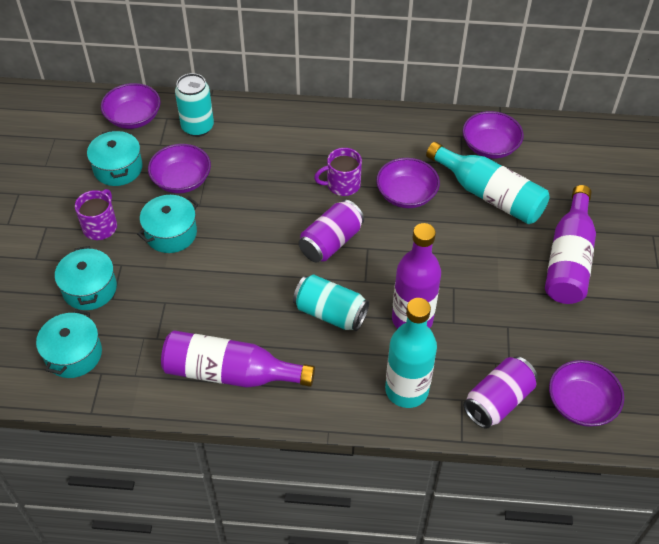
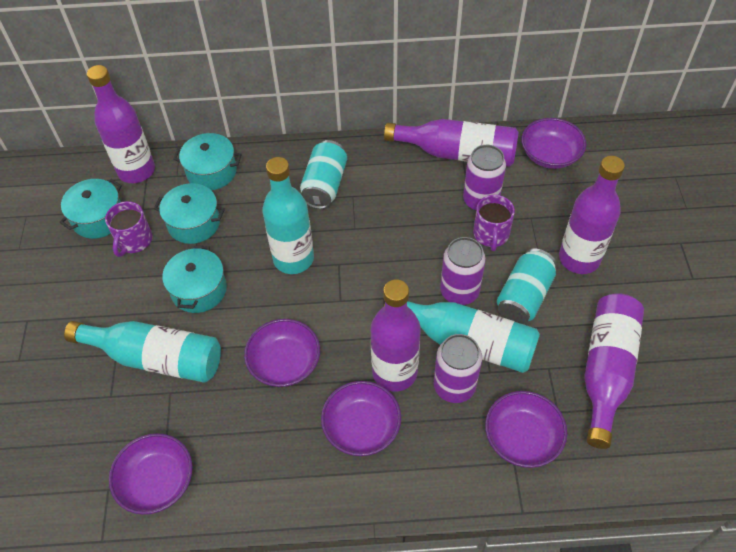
purple bottle: 3 -> 5
purple can: 2 -> 3
turquoise bottle: 2 -> 3

